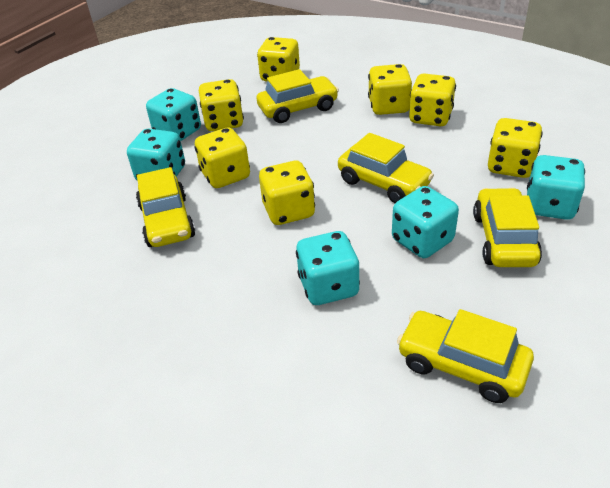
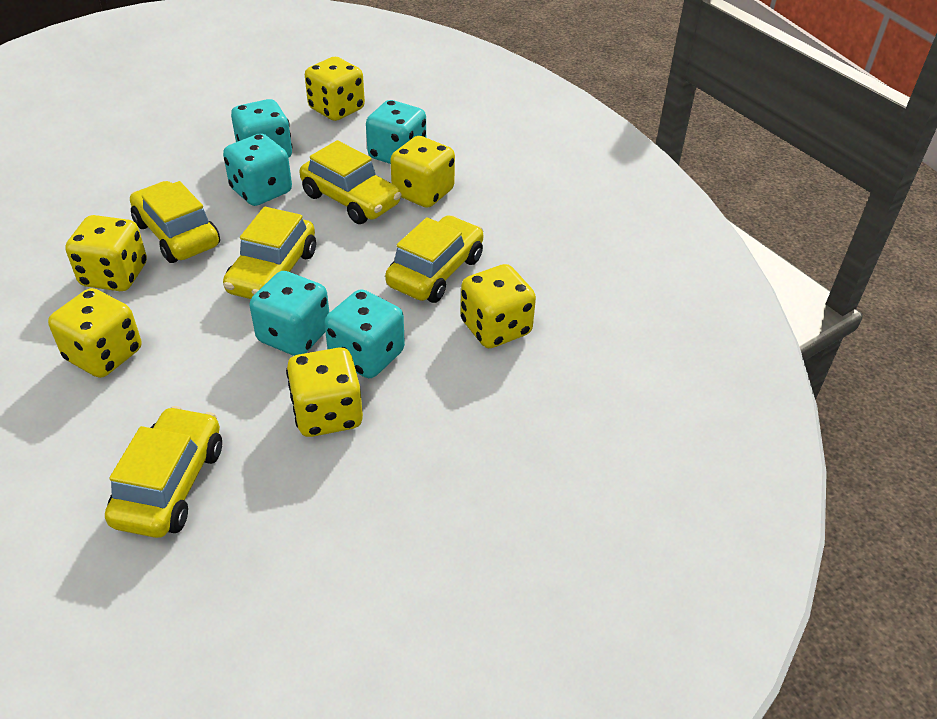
yellow dice: 7 -> 6

